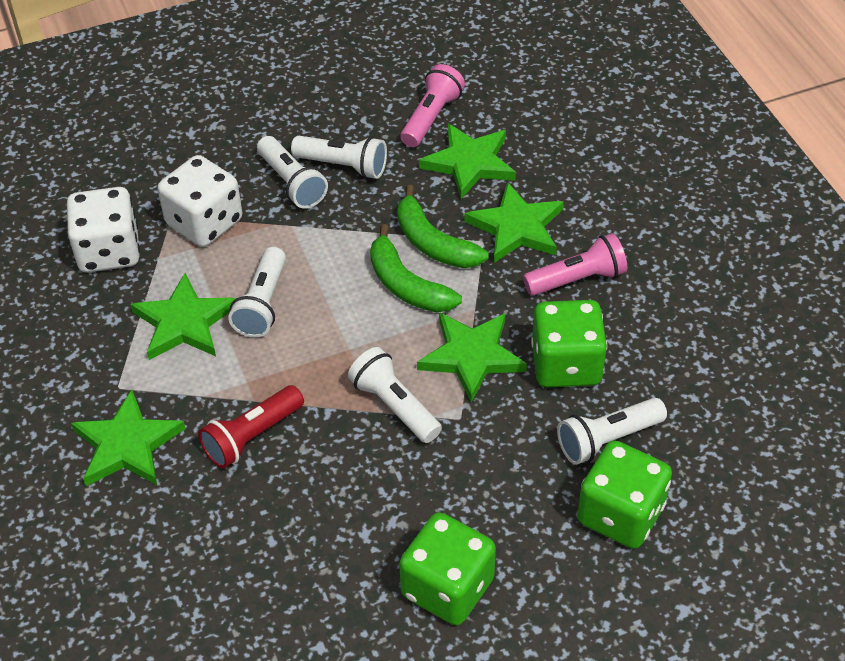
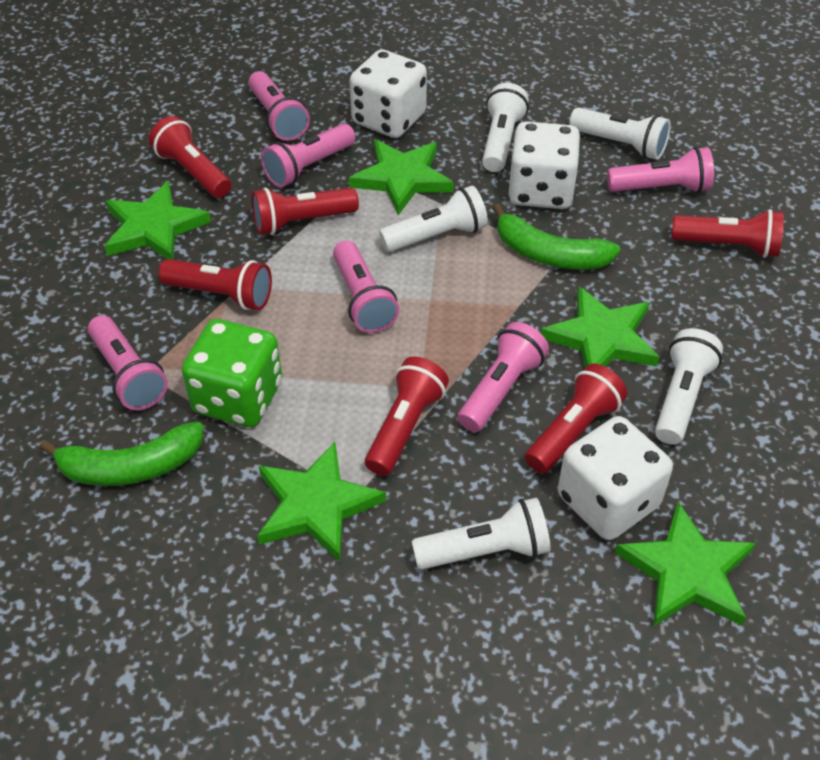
green dice: 3 -> 1
pink flashlight: 2 -> 6
red flashlight: 1 -> 6
white dice: 2 -> 3

